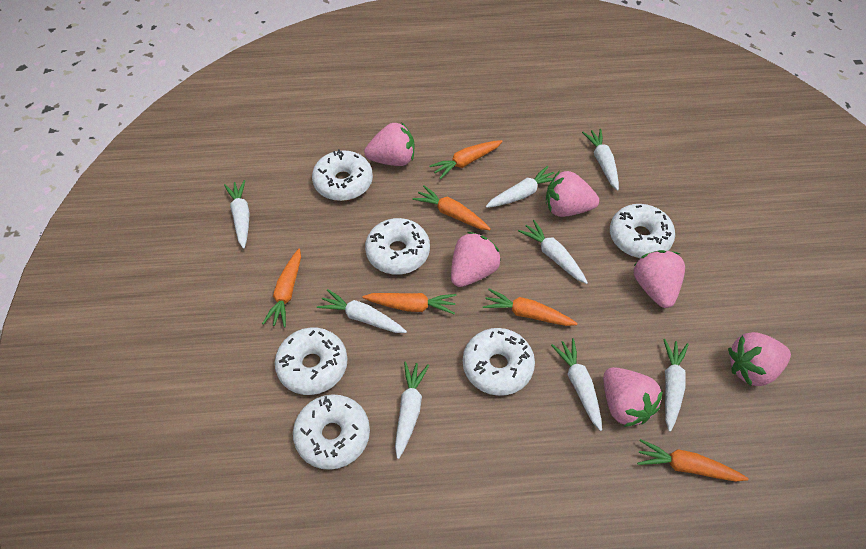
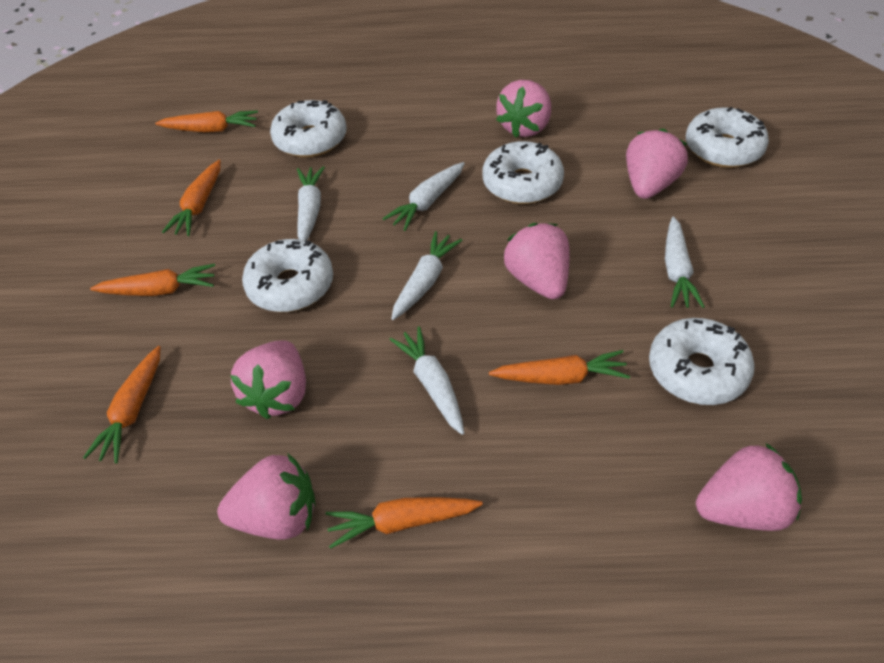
white carrot: 8 -> 5
white donut: 6 -> 5

